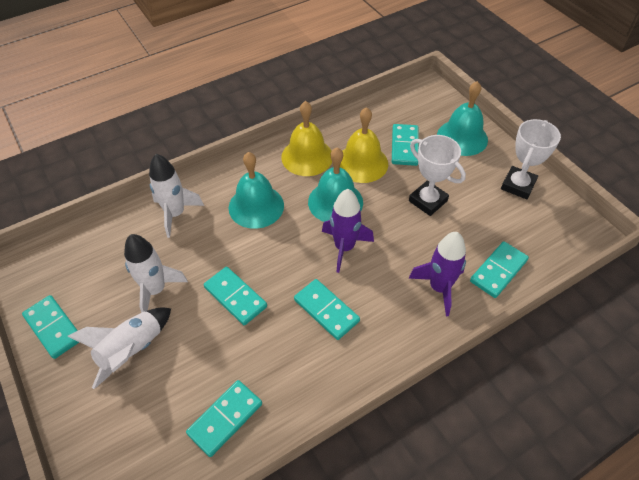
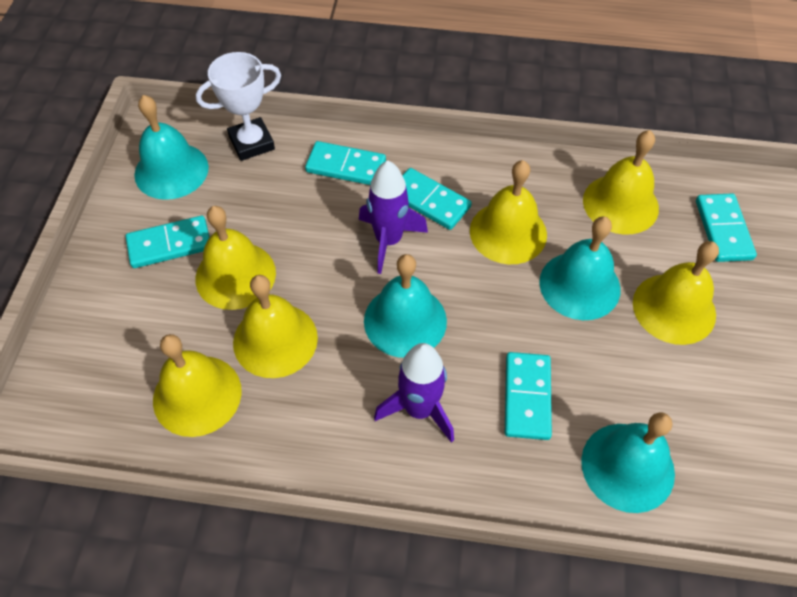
turquoise bell: 3 -> 4
turquoise domino: 6 -> 5
white rocket: 3 -> 0
white trophy: 2 -> 1
yellow bell: 2 -> 6

